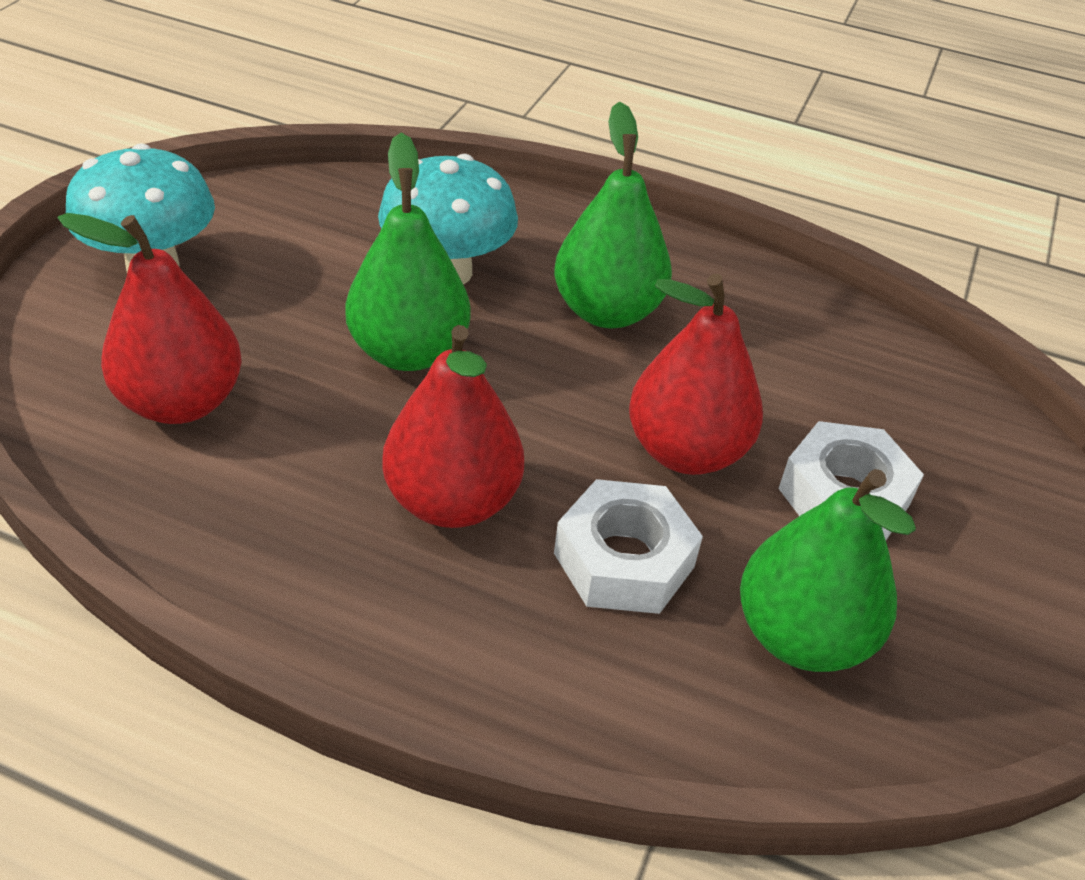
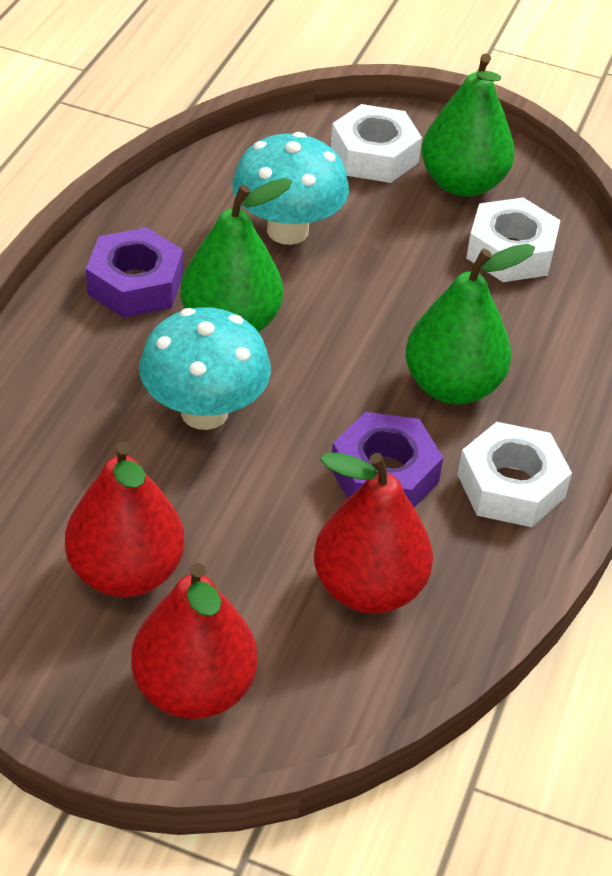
purple nut: 0 -> 2
white nut: 2 -> 3

